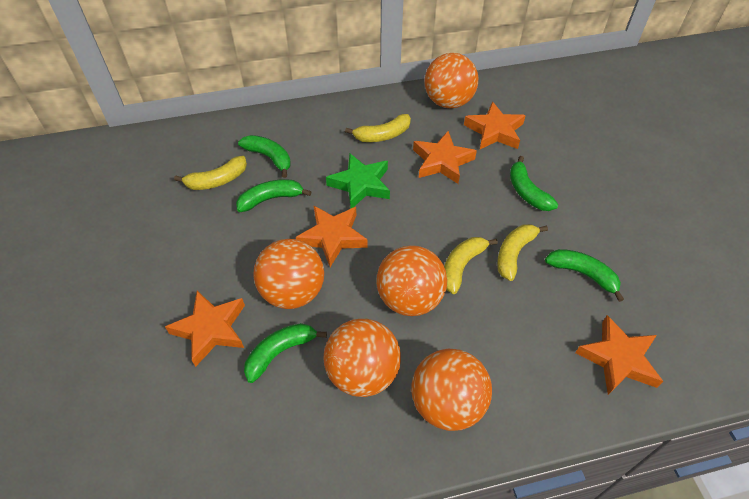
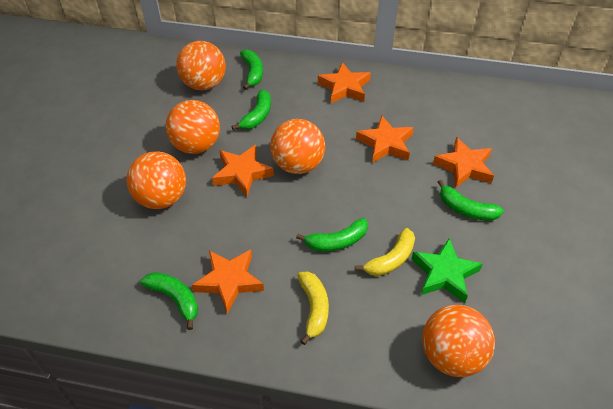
yellow banana: 4 -> 2

